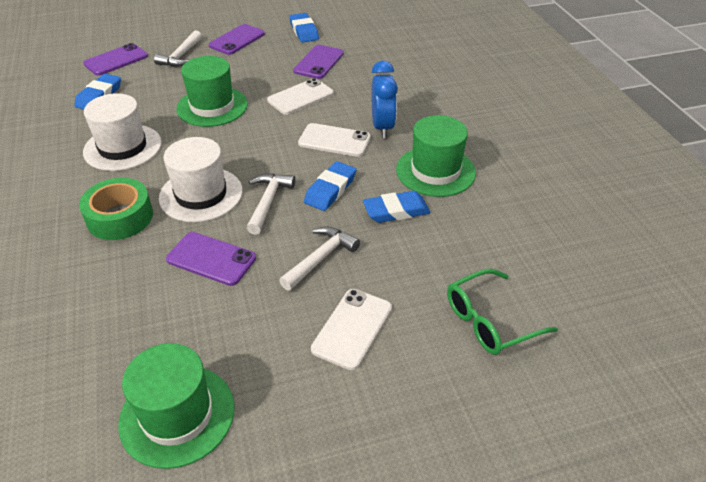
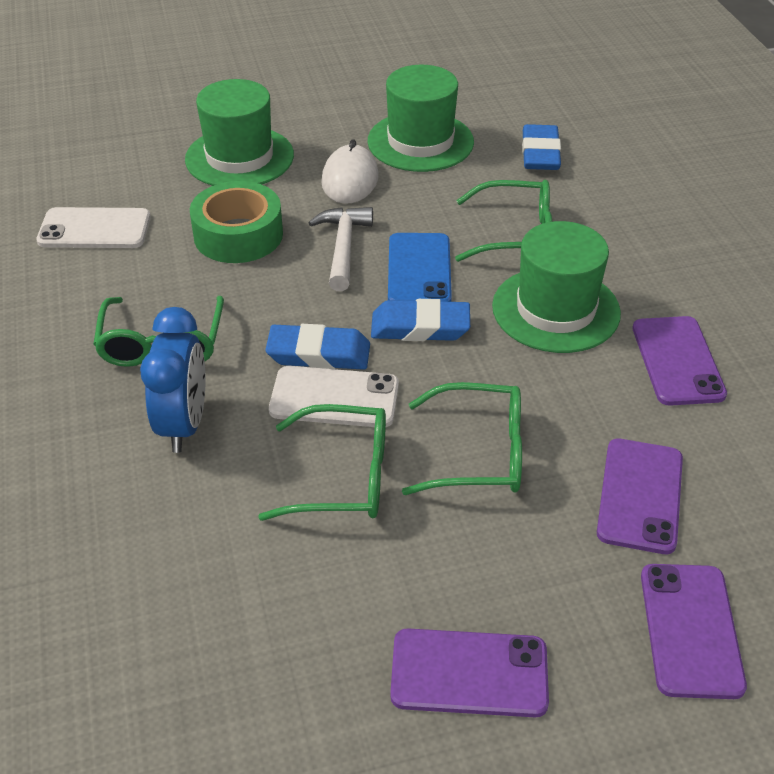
blue eraser: 4 -> 3
blue phone: 0 -> 1
green glasses: 1 -> 4
white hammer: 3 -> 1
white hat: 2 -> 0
white mouse: 0 -> 1
white phone: 3 -> 2

